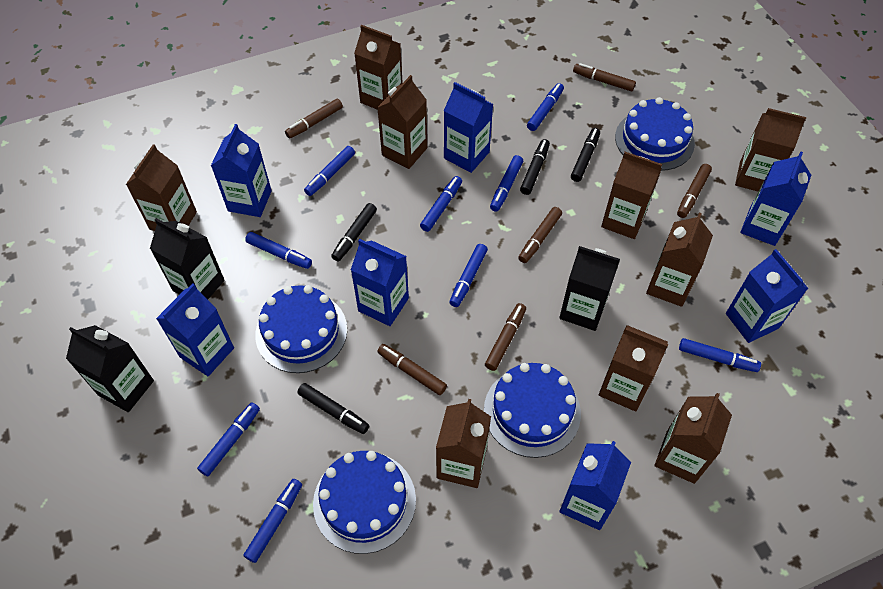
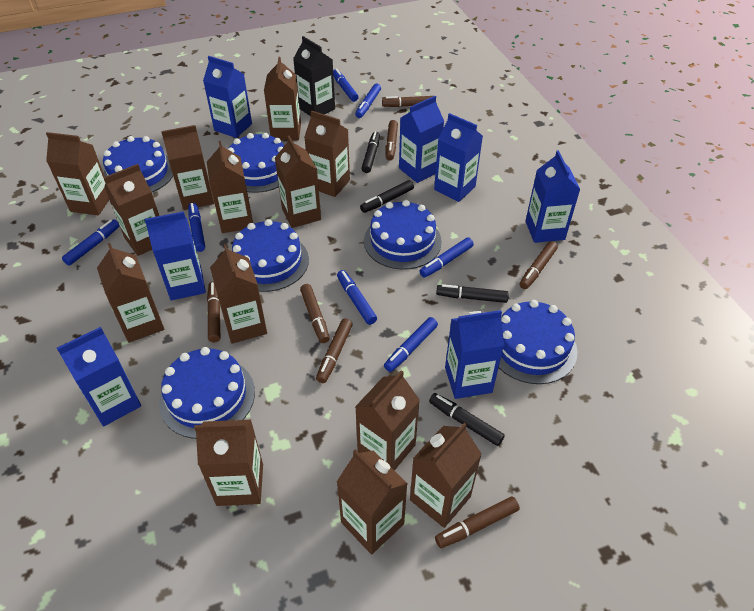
black carton: 3 -> 1
blue cake: 4 -> 6
blue marker: 9 -> 7
brown carton: 9 -> 13
brown marker: 6 -> 7

